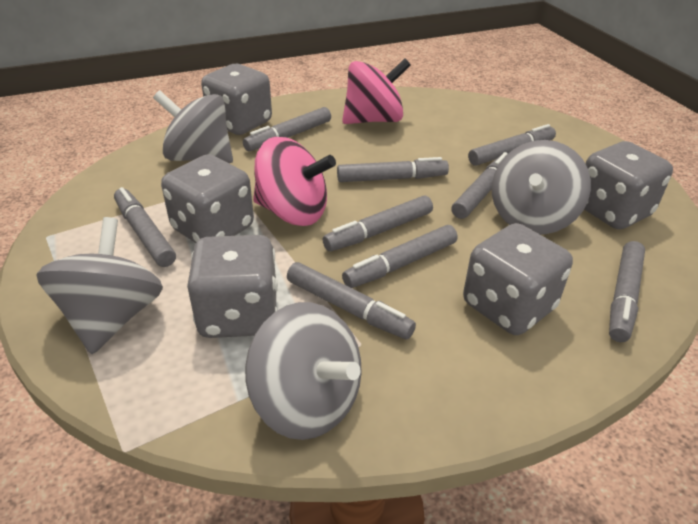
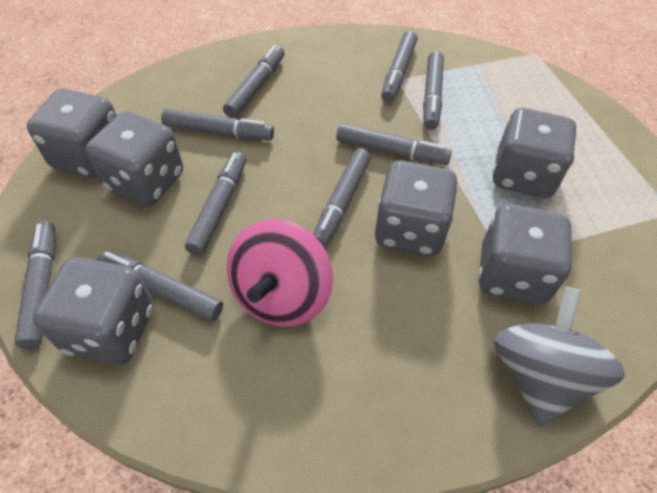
grey dice: 5 -> 6
grey spinning top: 4 -> 1
pink spinning top: 2 -> 1

